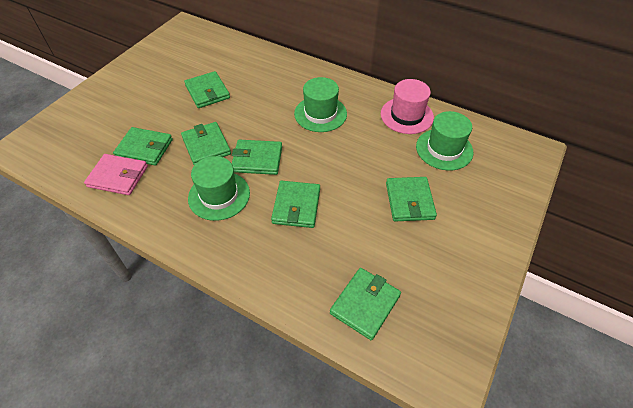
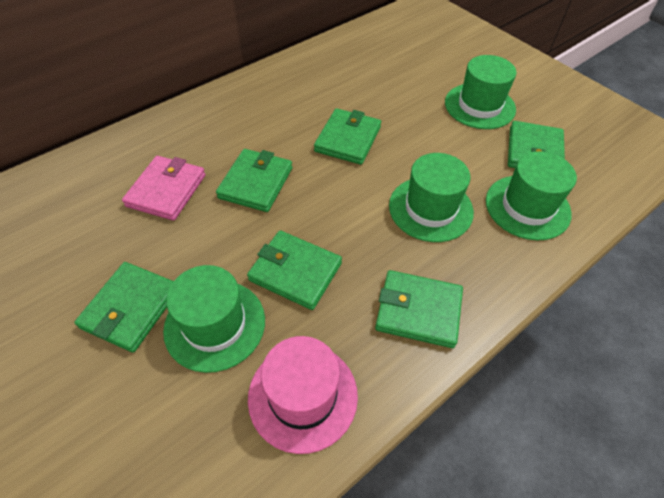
green hat: 3 -> 4
green wallet: 7 -> 6

